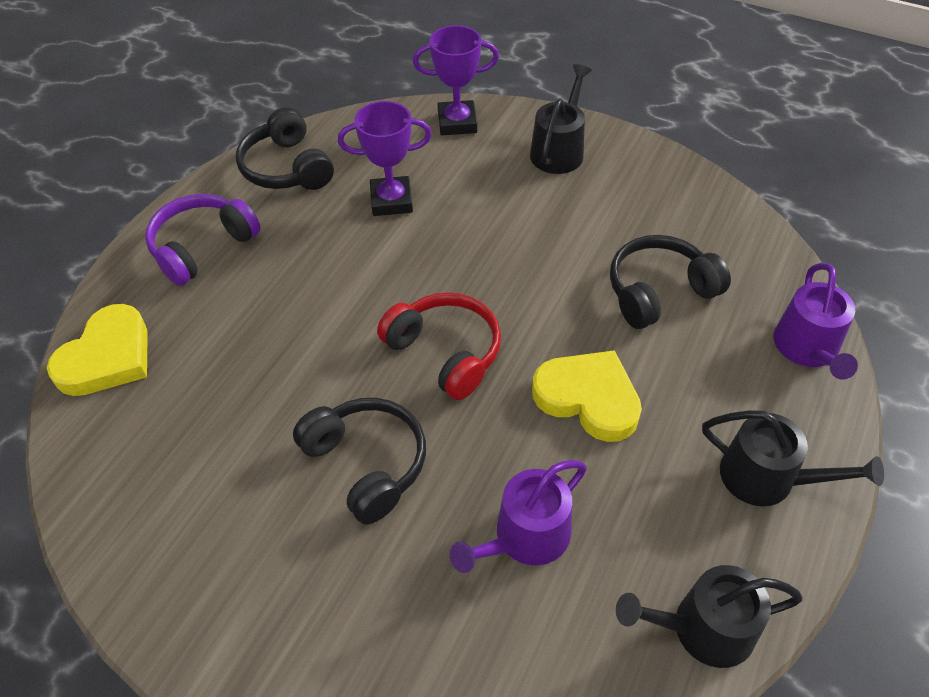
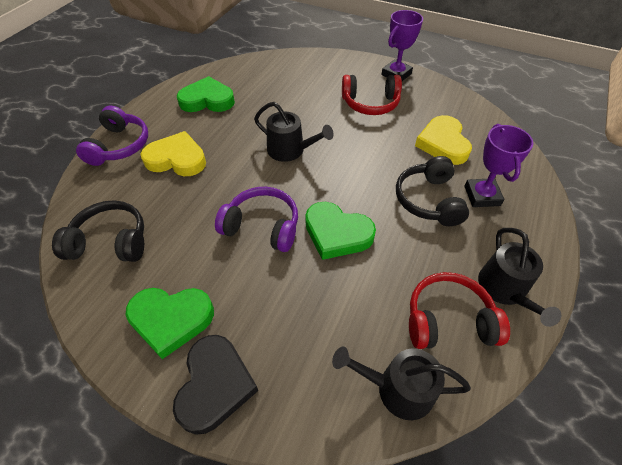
black headphones: 3 -> 2
black heart: 0 -> 1
green heart: 0 -> 3
purple headphones: 1 -> 2
purple watering can: 2 -> 0
red headphones: 1 -> 2

